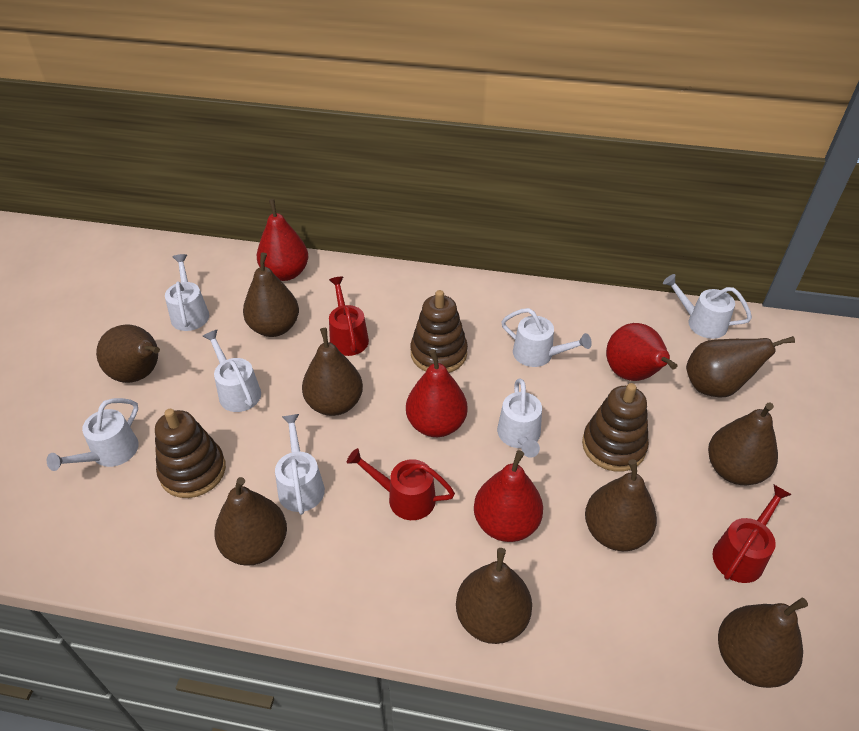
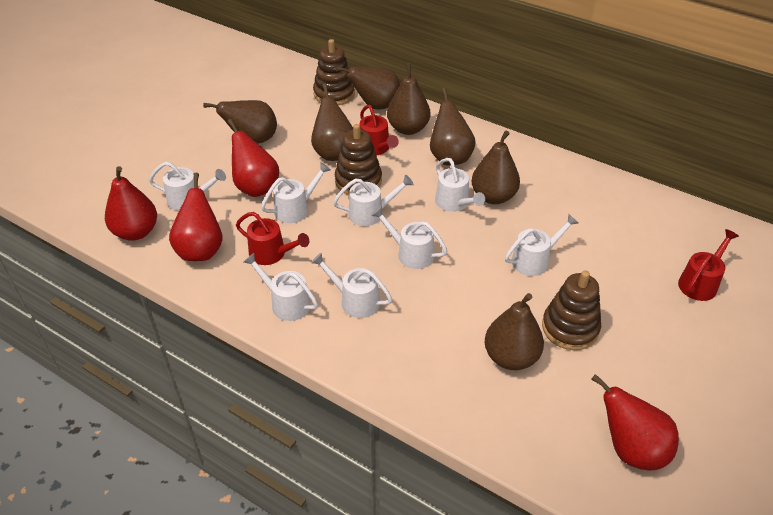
brown pear: 9 -> 7
white watering can: 7 -> 8

